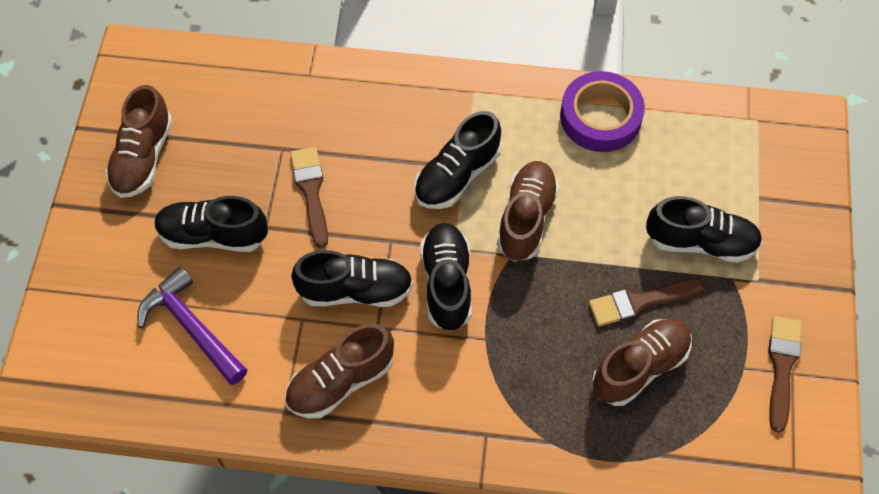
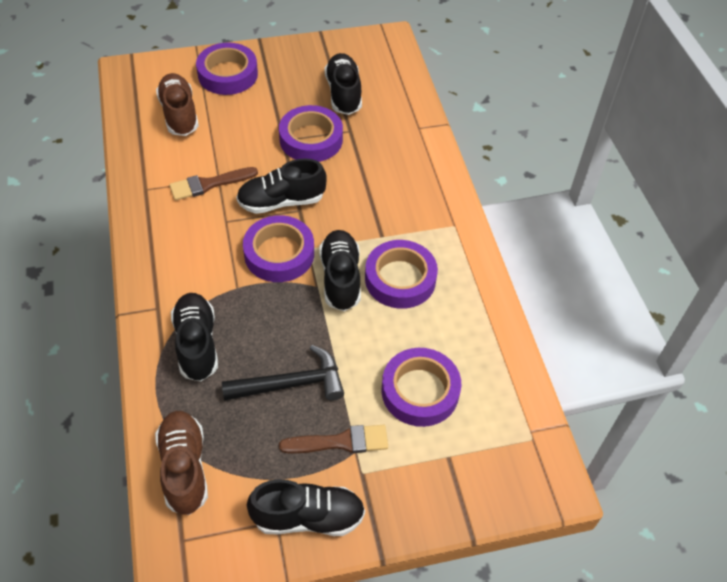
black hammer: 0 -> 1
brown brush: 3 -> 2
brown shoe: 4 -> 2
purple hammer: 1 -> 0
purple tape: 1 -> 5

